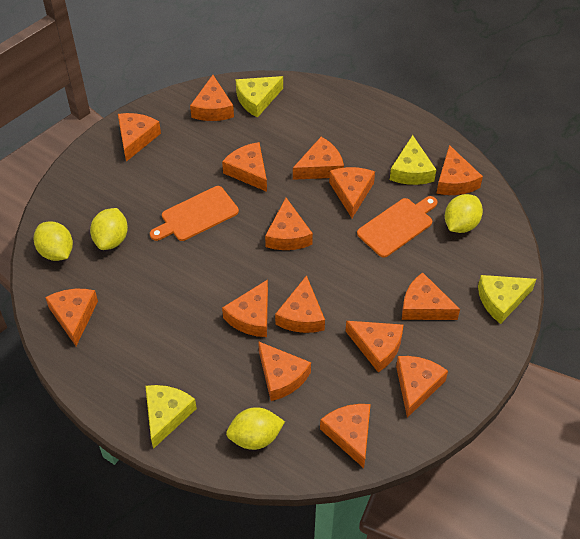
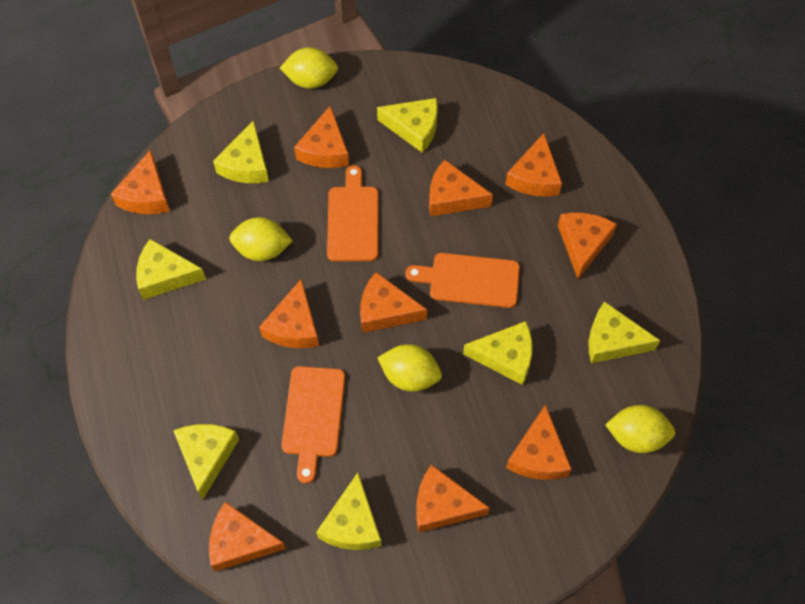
orange cheese: 15 -> 10
orange cutting board: 2 -> 3
yellow cheese: 4 -> 7

